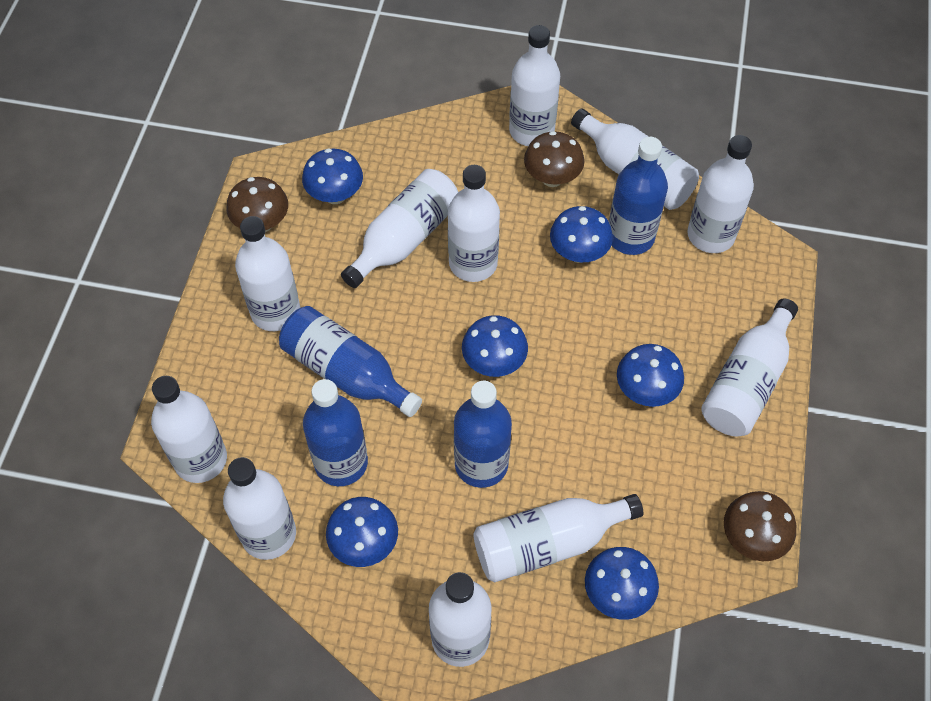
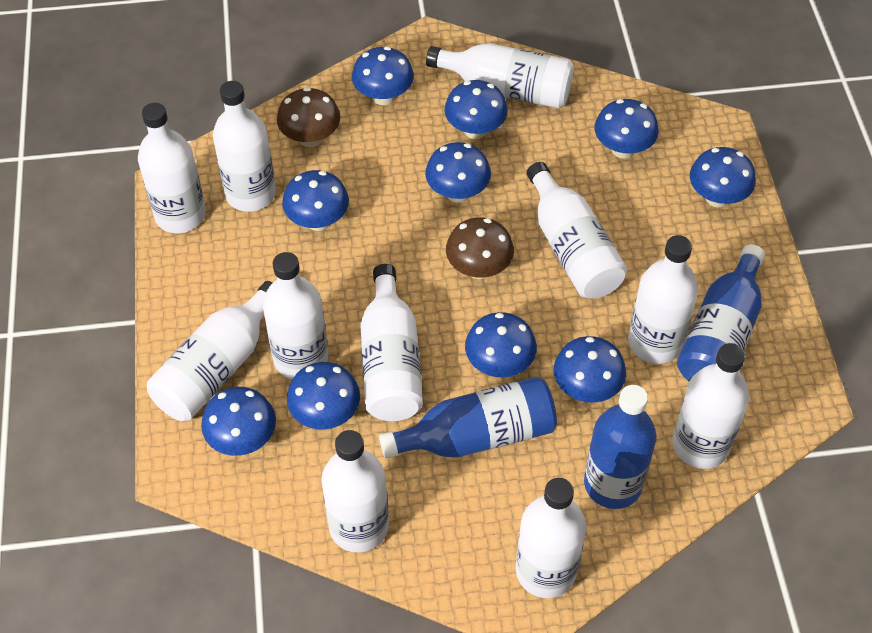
blue bottle: 4 -> 3
blue mushroom: 6 -> 10
brown mushroom: 3 -> 2

